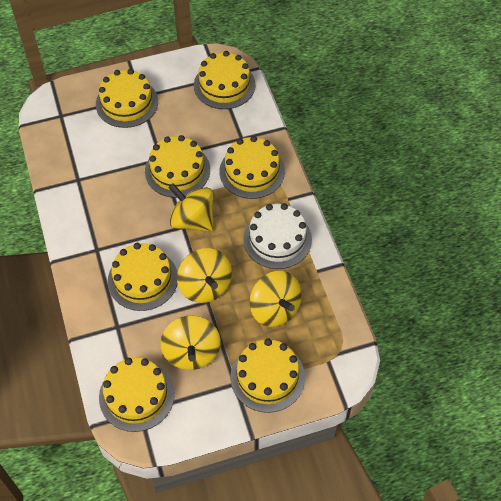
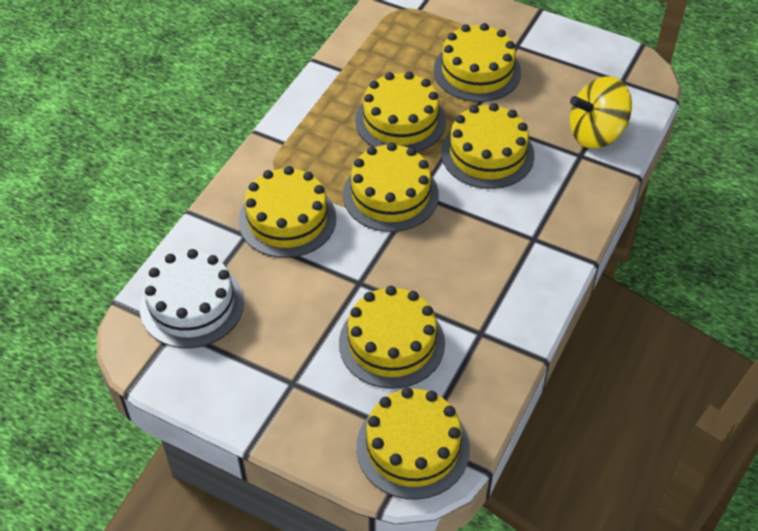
yellow spinning top: 4 -> 1

